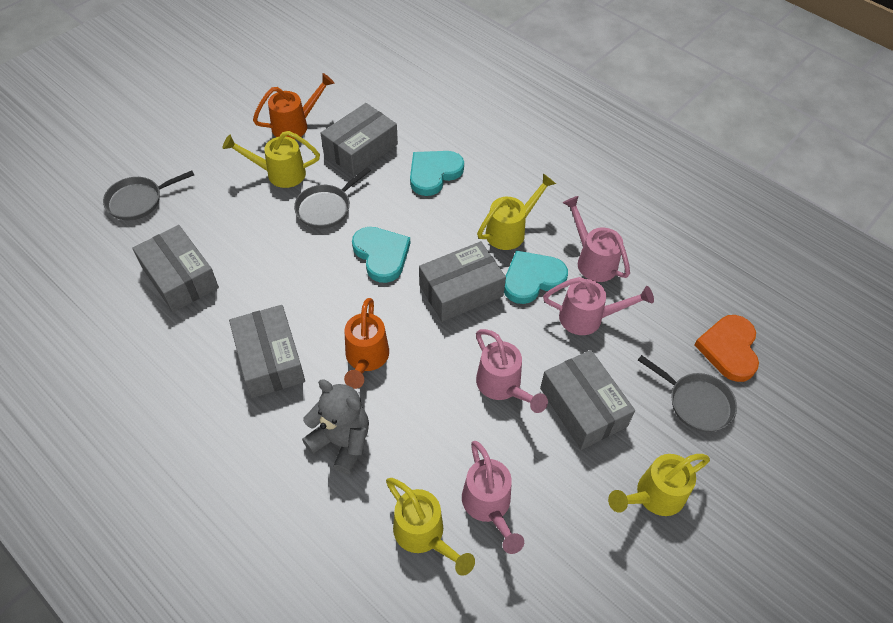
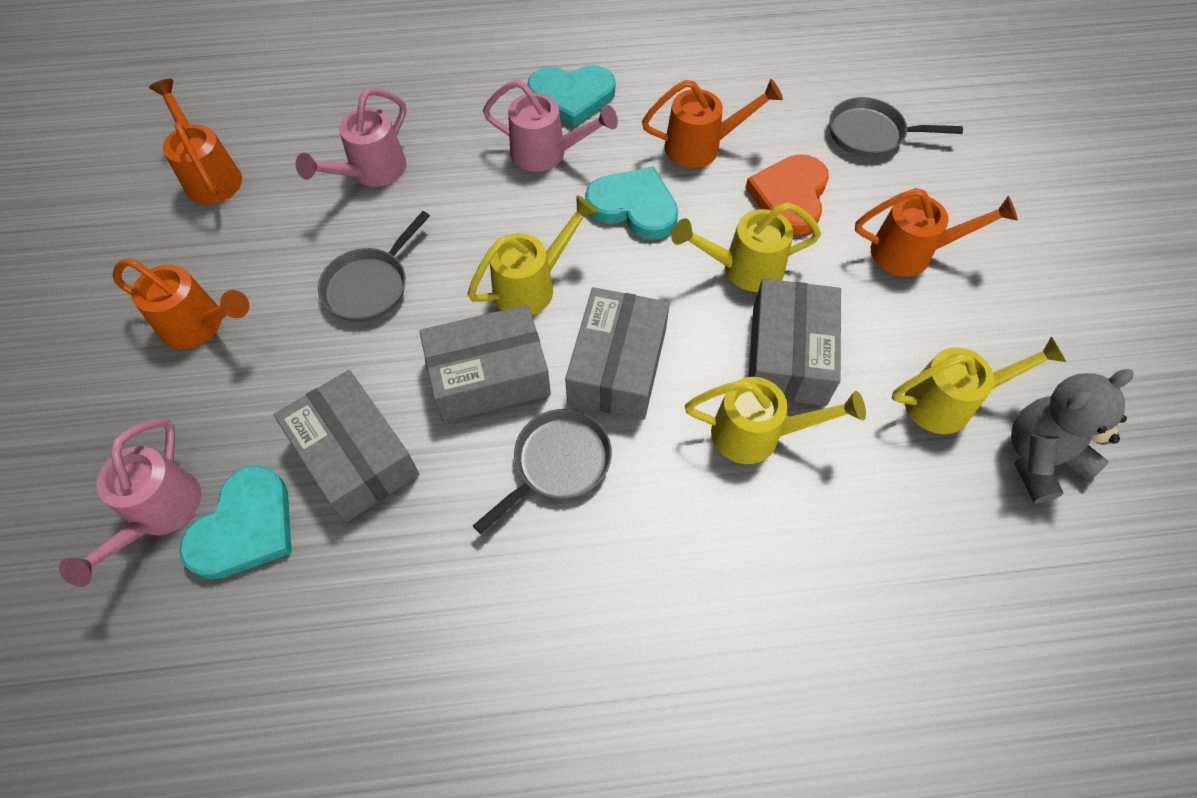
grey box: 5 -> 4
orange watering can: 2 -> 4
pink watering can: 4 -> 3

